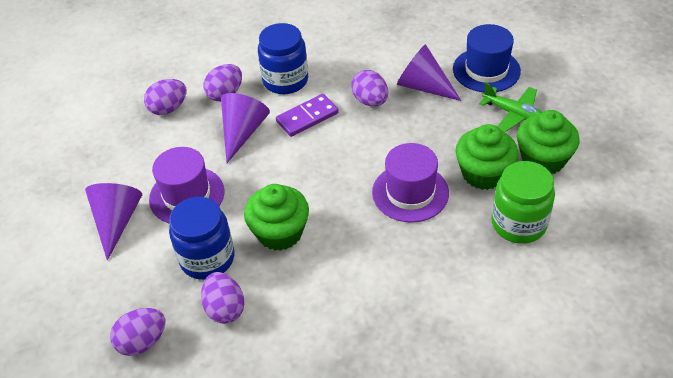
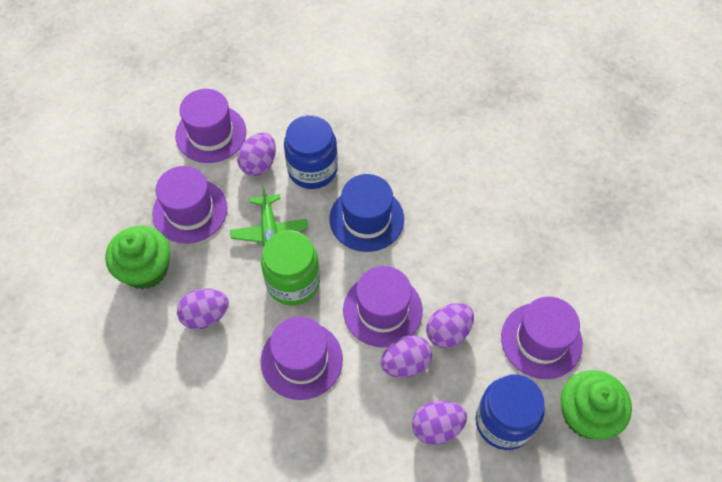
green cupcake: 3 -> 2
purple cone: 3 -> 0
purple domino: 1 -> 0
purple hat: 2 -> 5

